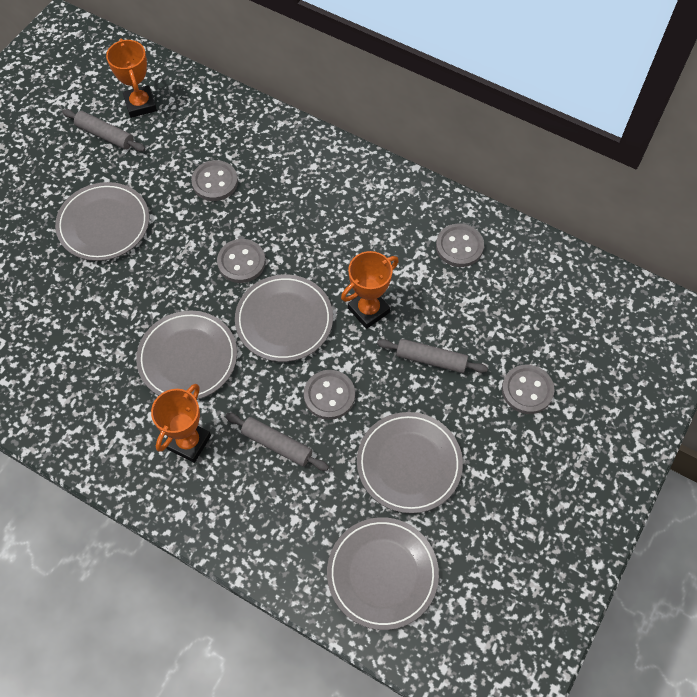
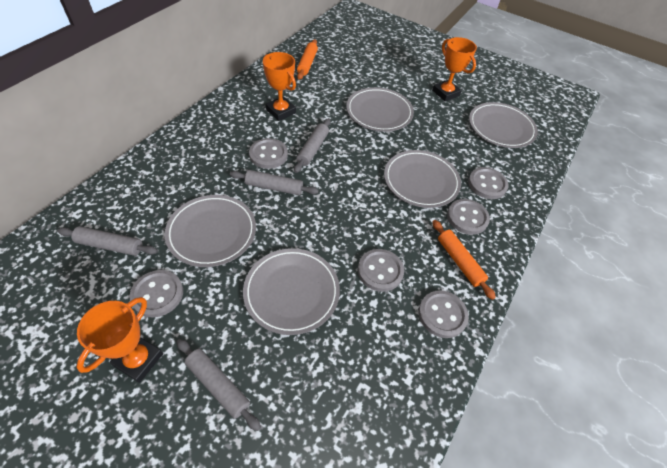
grey button: 5 -> 6
grey rolling pin: 3 -> 4
orange rolling pin: 0 -> 2

